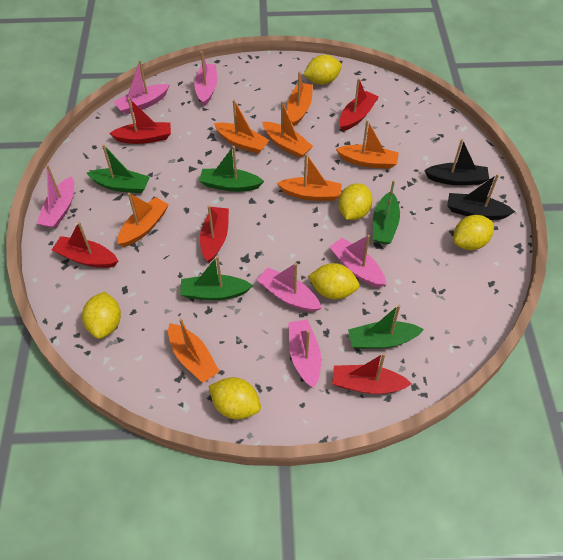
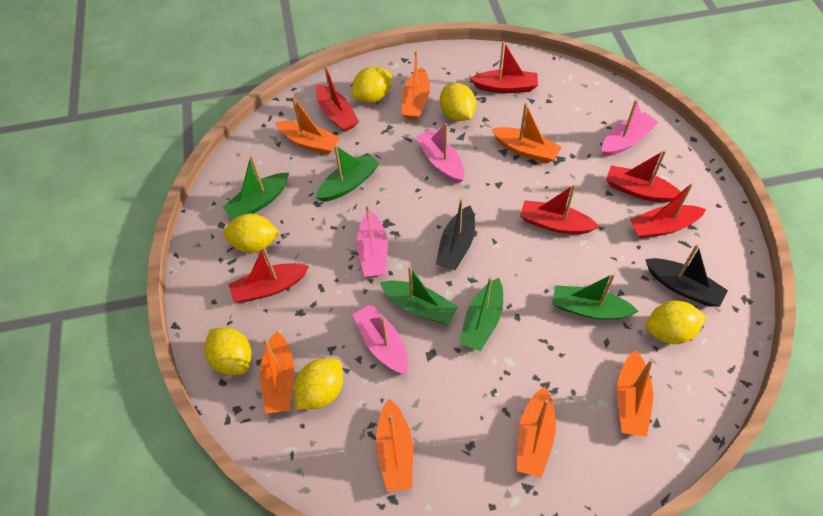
pink boat: 6 -> 4
red boat: 5 -> 6

